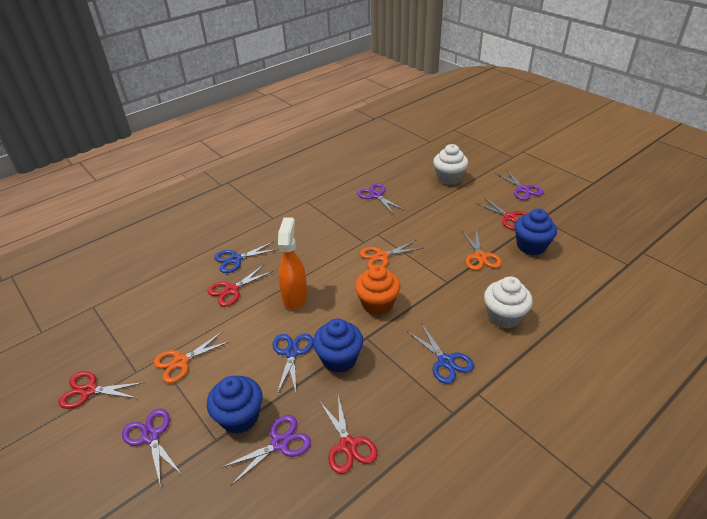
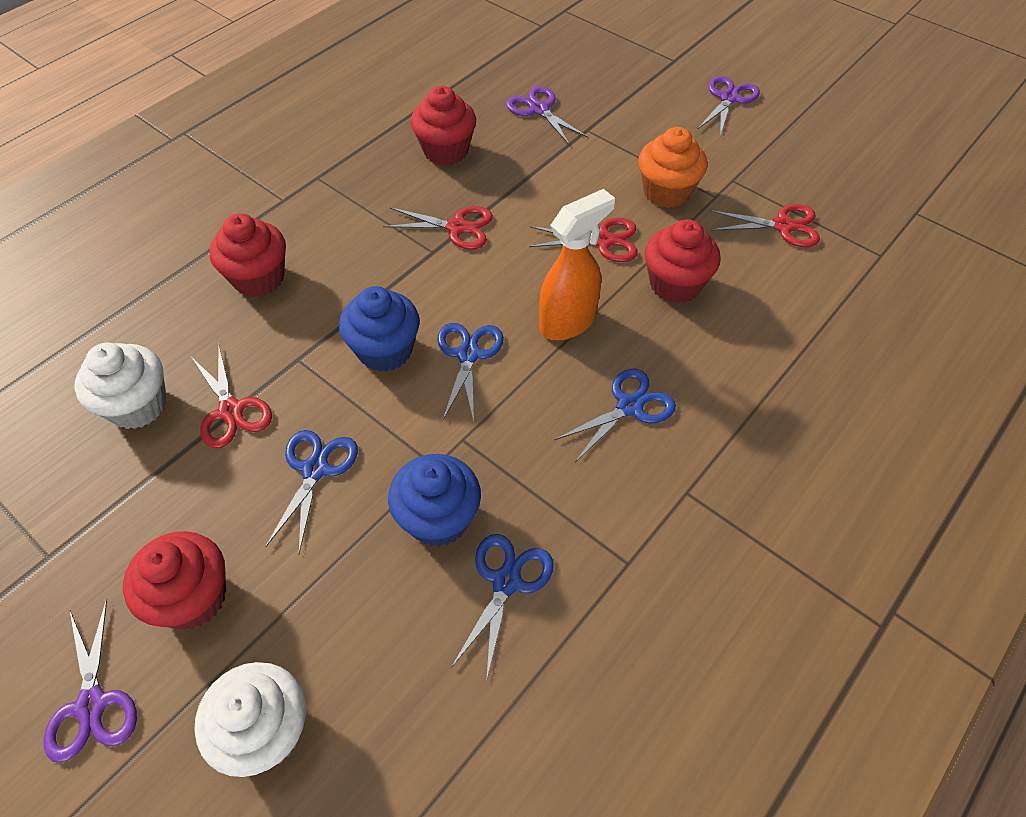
blue cupcake: 3 -> 2
blue scissors: 3 -> 4
orange scissors: 3 -> 0
purple scissors: 4 -> 3
red cupcake: 0 -> 4

